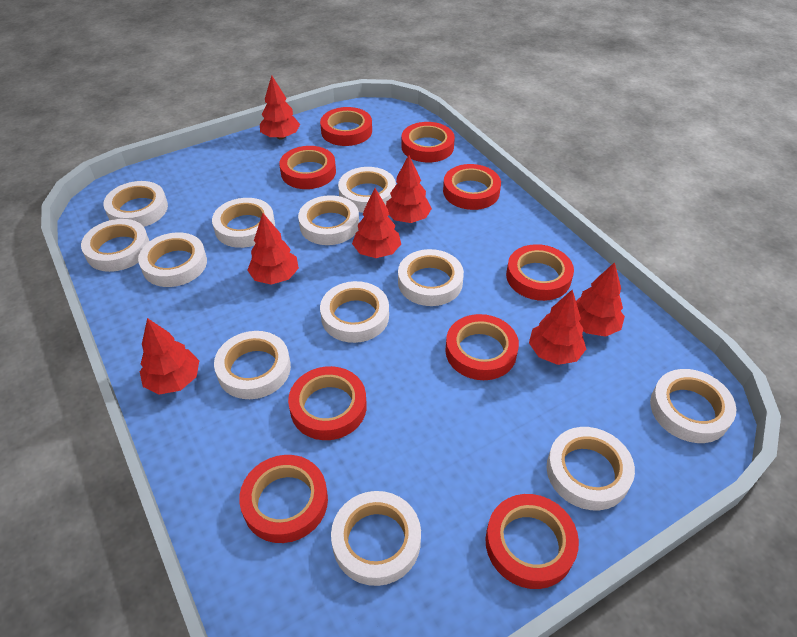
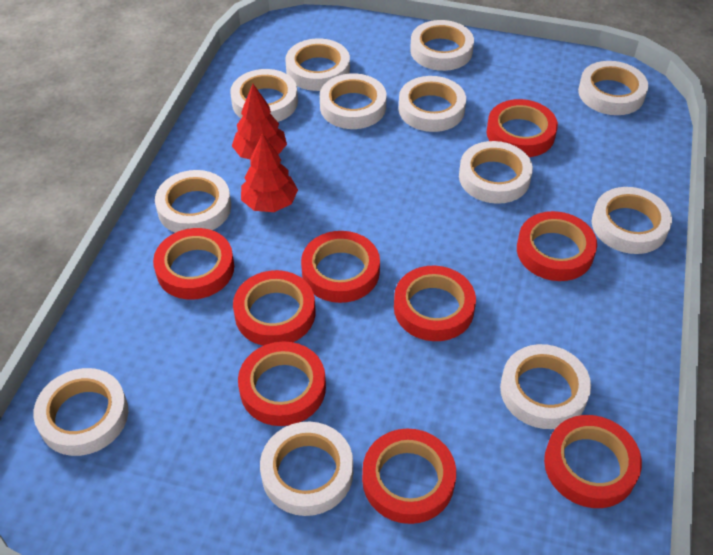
red tree: 7 -> 2

